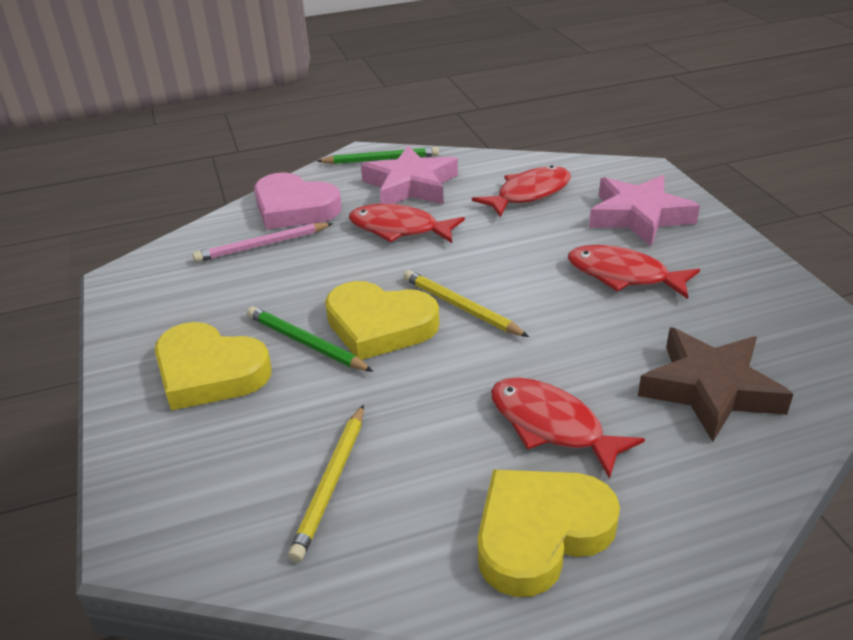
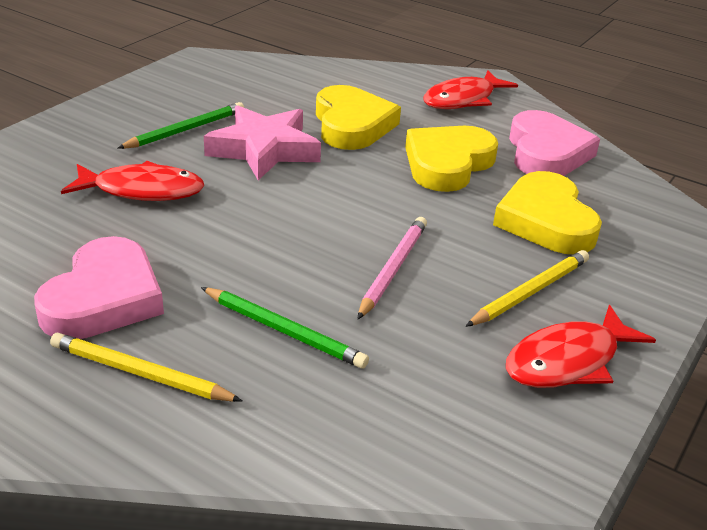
brown star: 1 -> 0
pink heart: 1 -> 2
pink star: 2 -> 1
red fish: 4 -> 3

